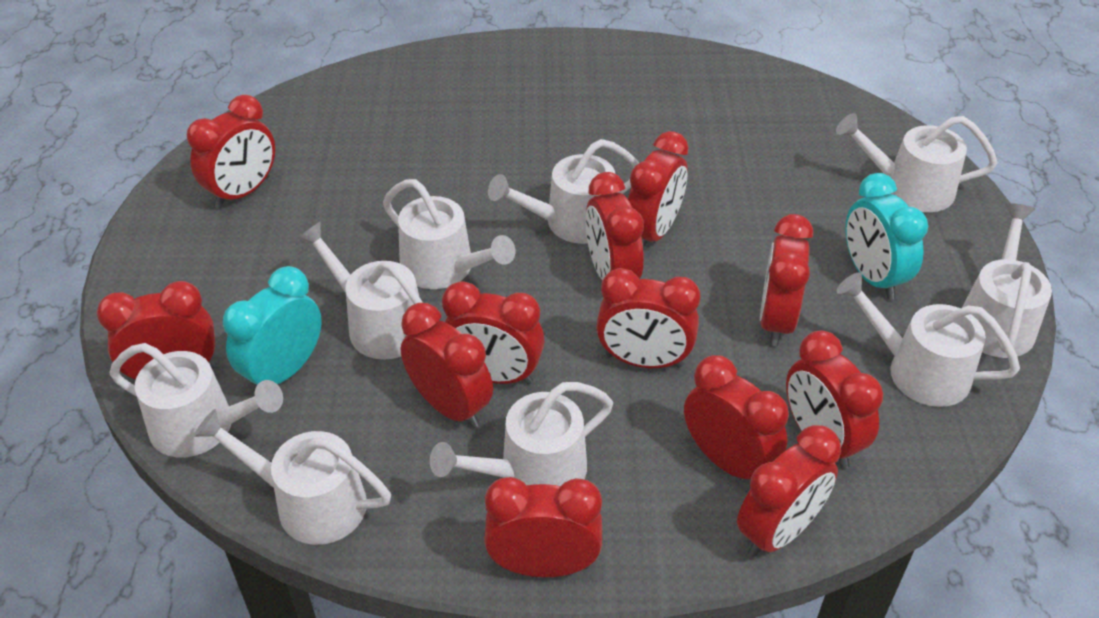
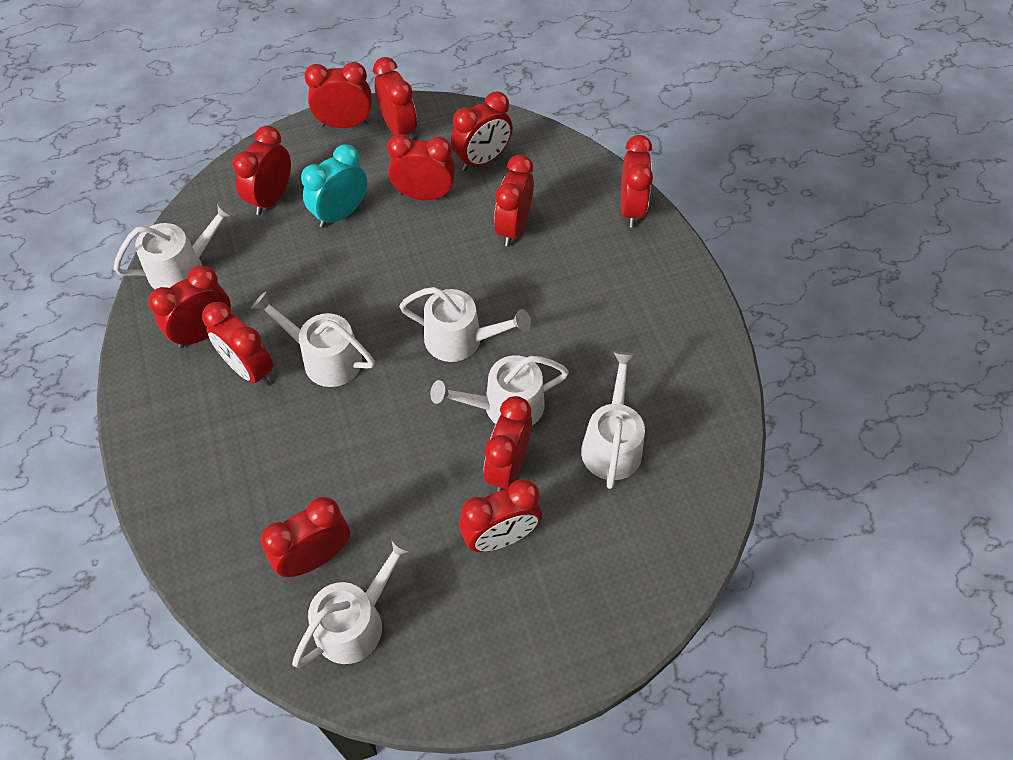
turquoise clock: 2 -> 1
white watering can: 9 -> 6

